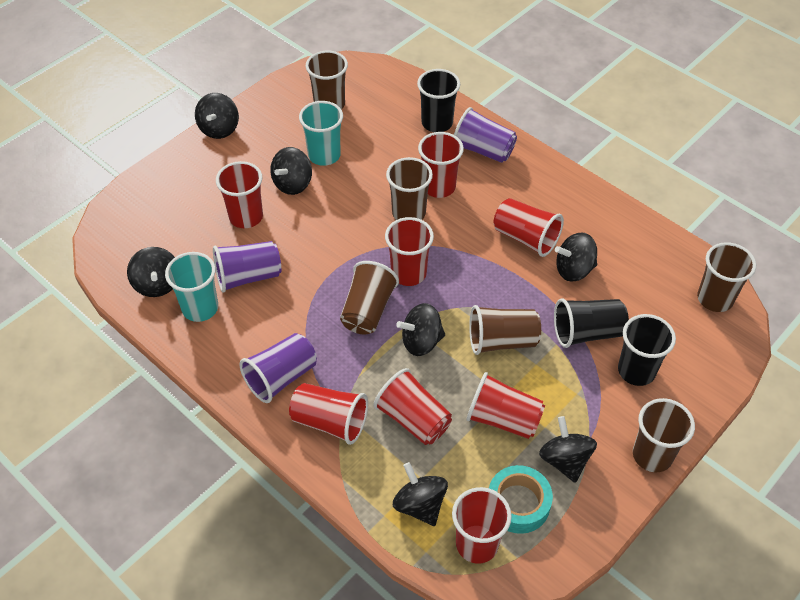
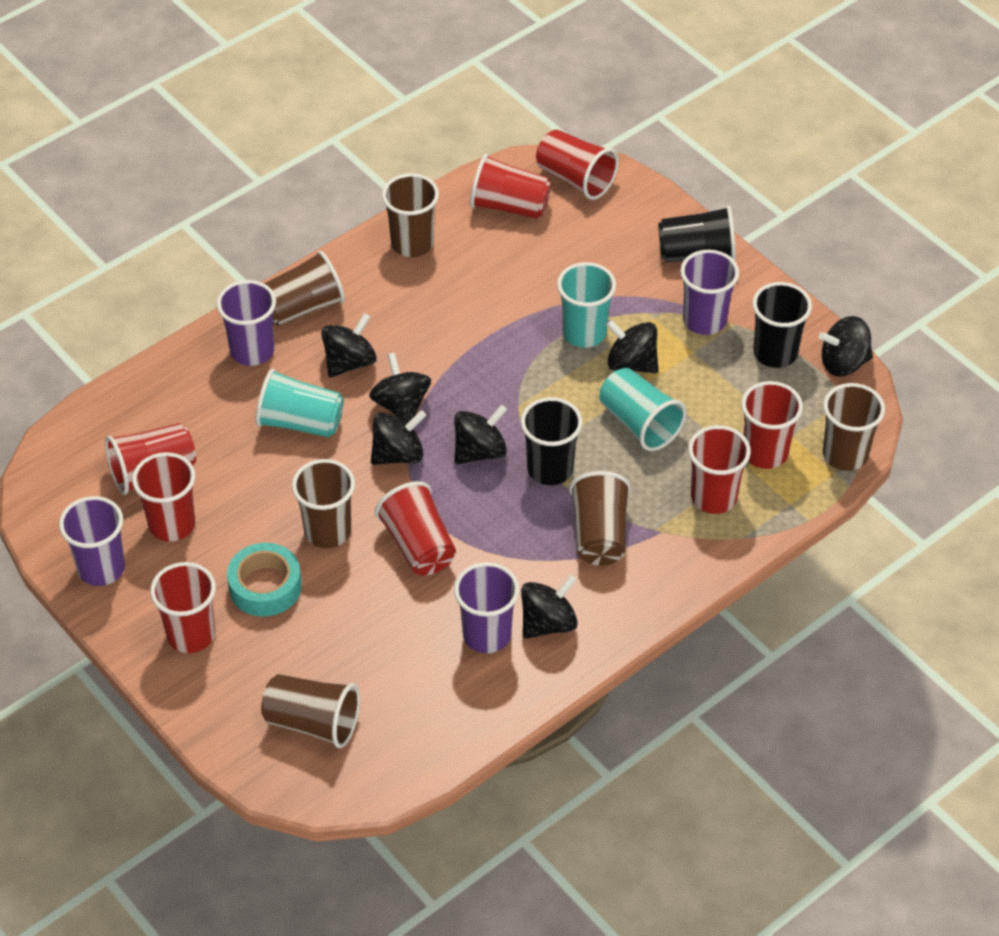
purple cup: 3 -> 4
turquoise cup: 2 -> 3

